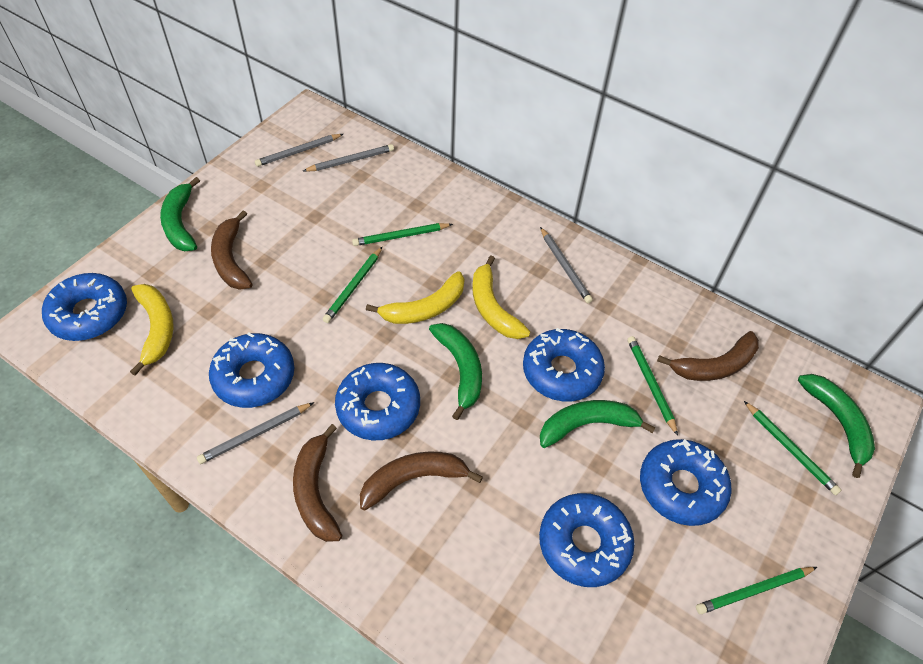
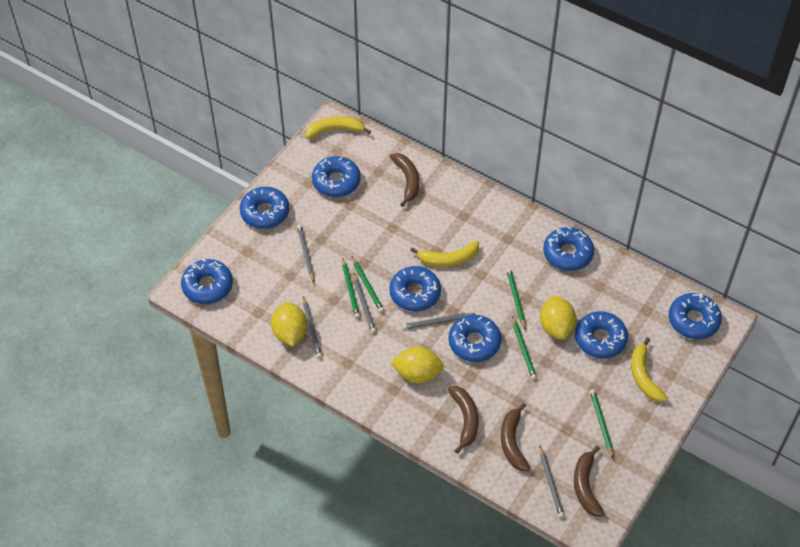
blue donut: 6 -> 8
green banana: 4 -> 0
grey pencil: 4 -> 5
yellow lemon: 0 -> 3

